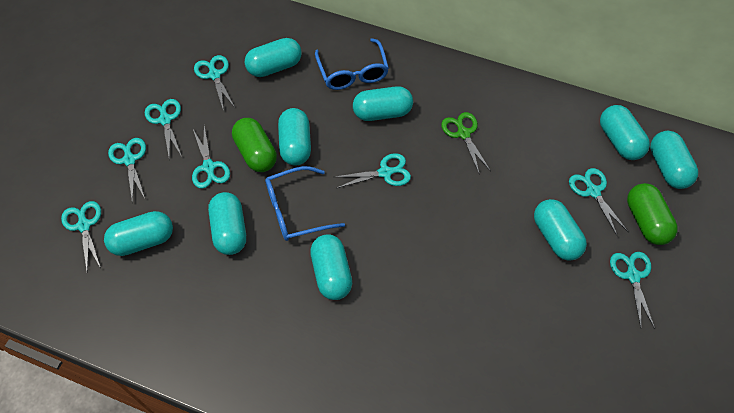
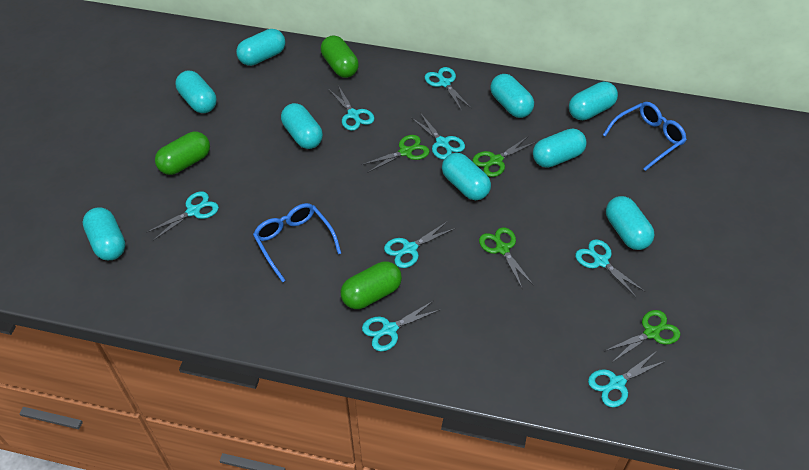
green capsule: 2 -> 3
green scissors: 1 -> 4

